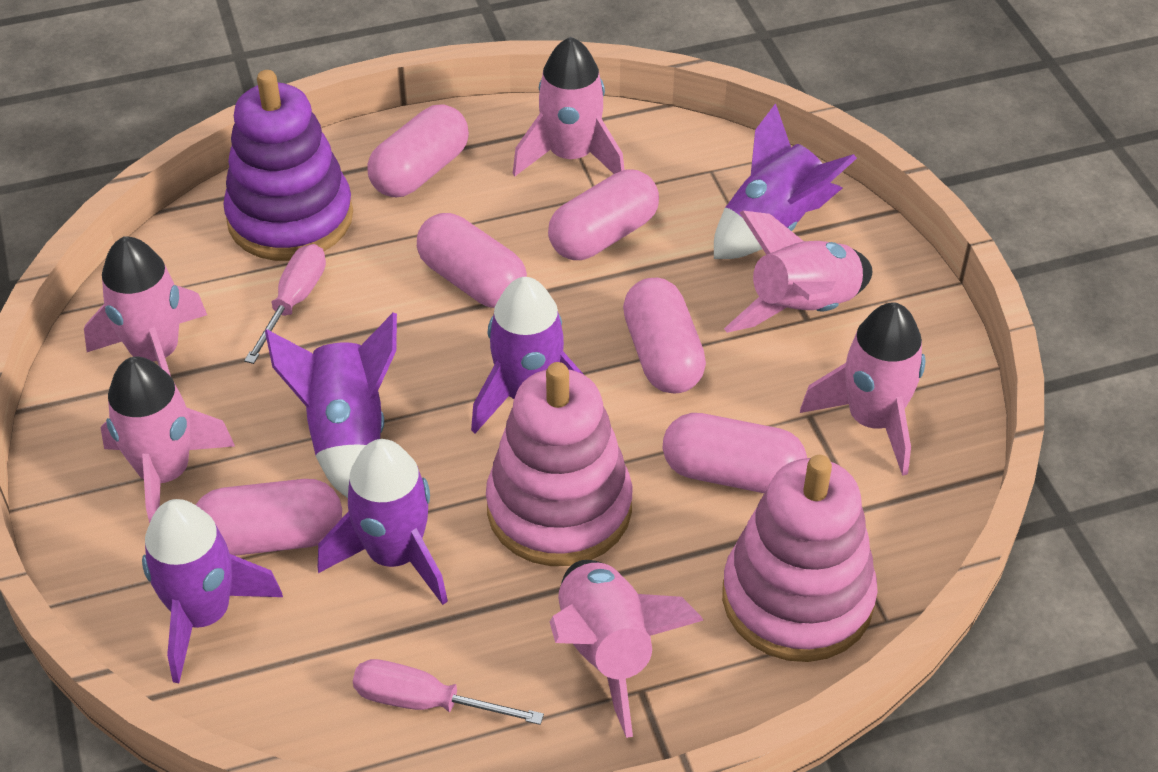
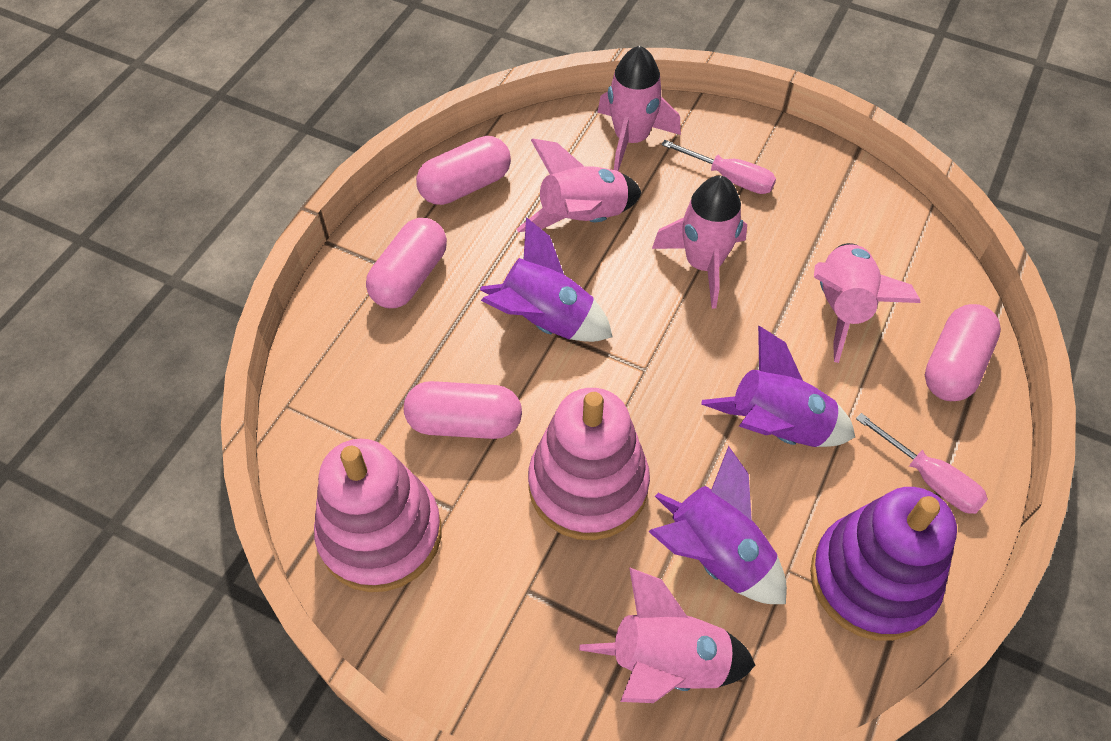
pink capsule: 6 -> 4
pink rocket: 6 -> 5
purple rocket: 5 -> 3

